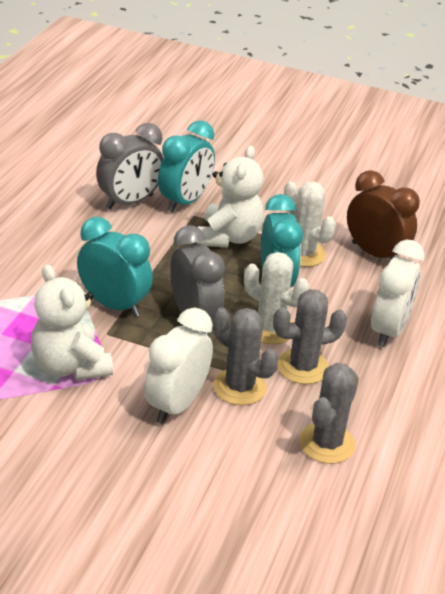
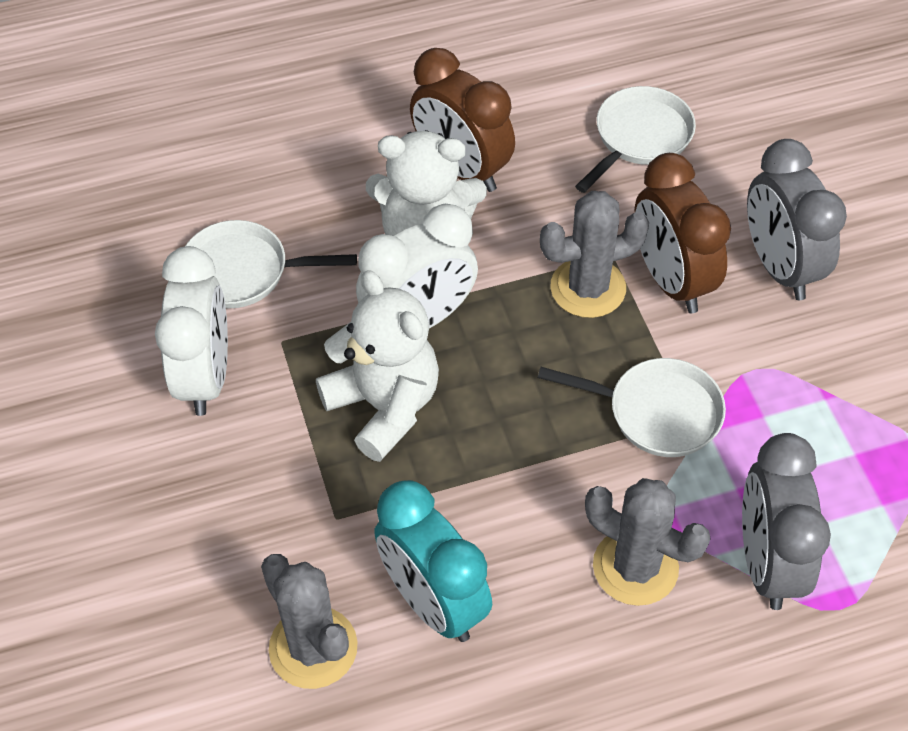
brown clock: 1 -> 2
turquoise clock: 3 -> 1
white cactus: 2 -> 0
white pan: 0 -> 3

